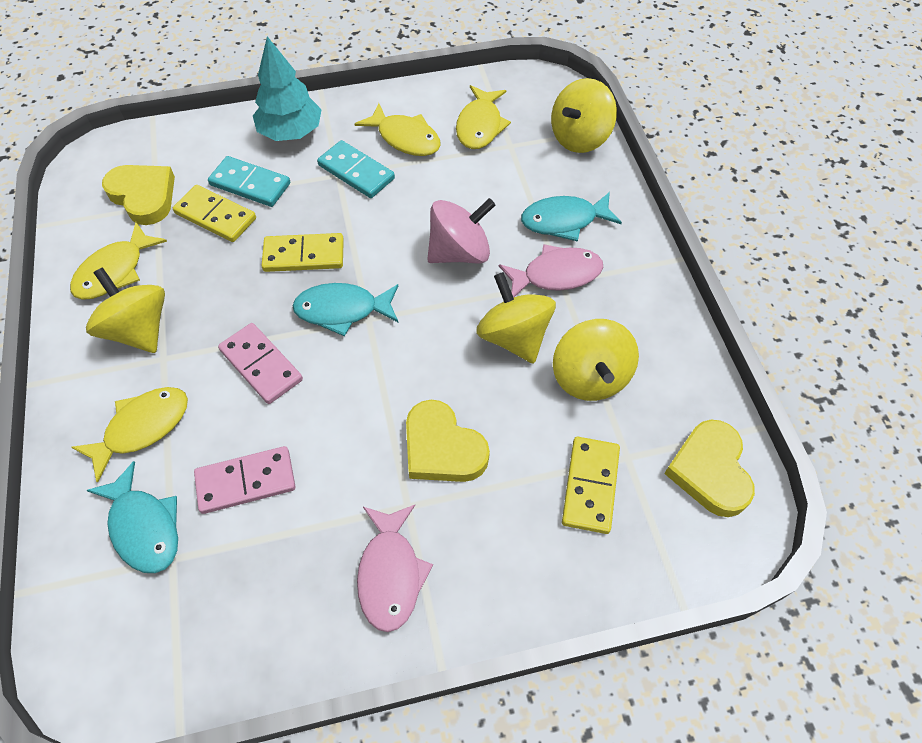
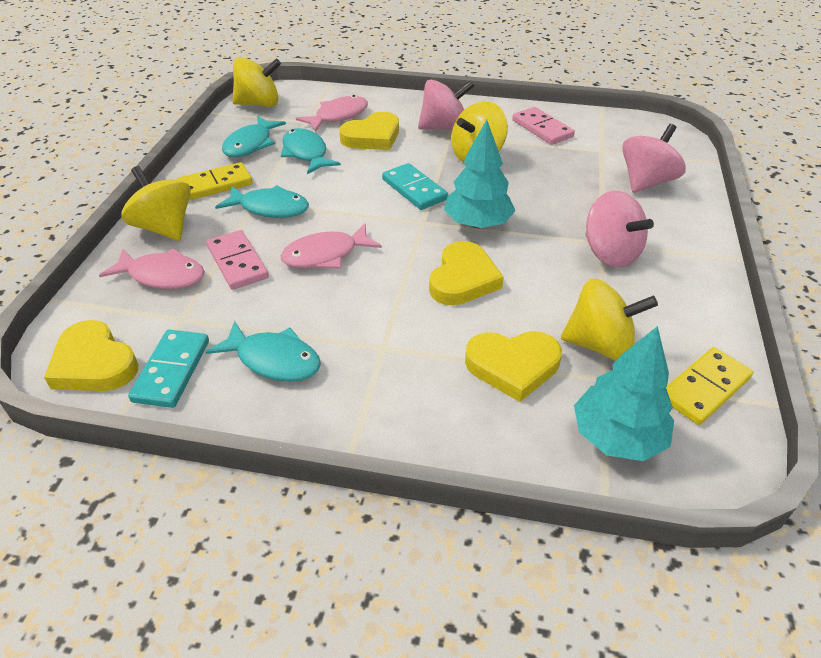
pink fish: 2 -> 3
pink spinning top: 1 -> 3
turquoise fish: 3 -> 4
turquoise tree: 1 -> 2
yellow domino: 3 -> 2
yellow fish: 4 -> 0
yellow heart: 3 -> 4

